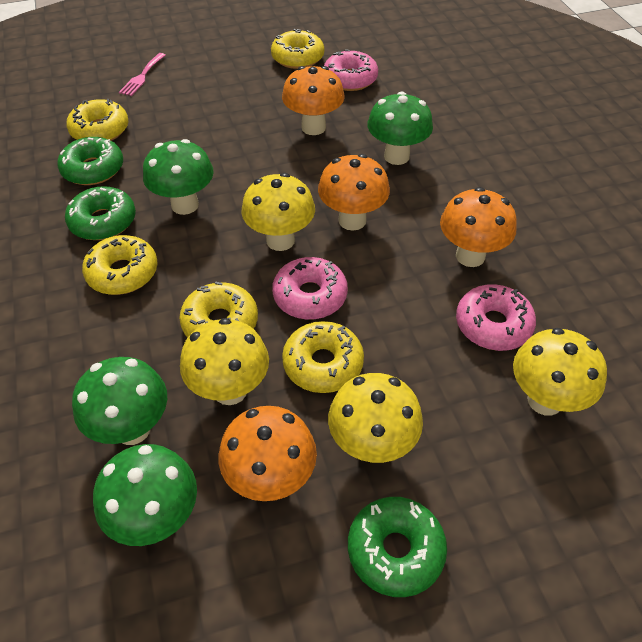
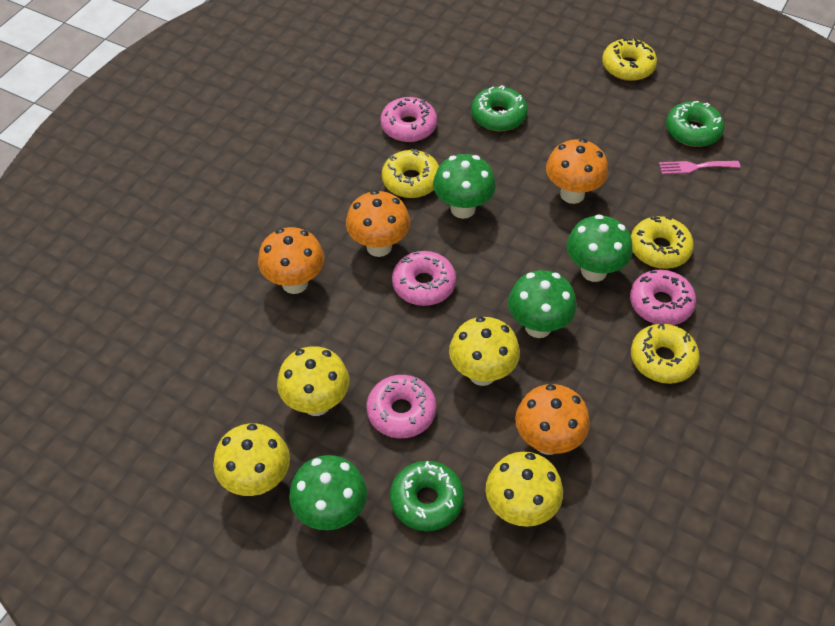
pink donut: 3 -> 4
yellow donut: 5 -> 4

